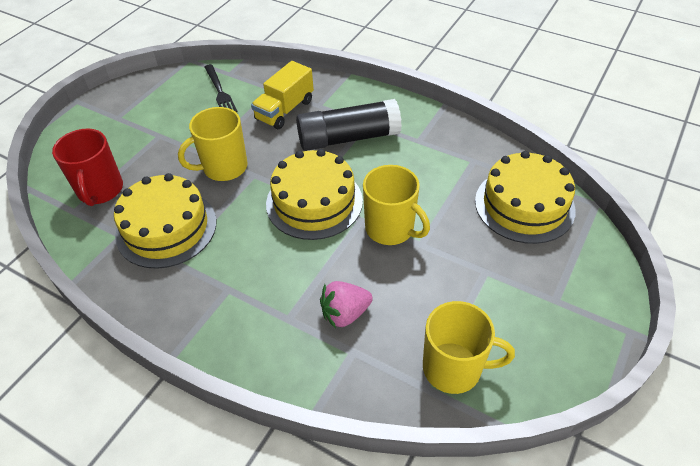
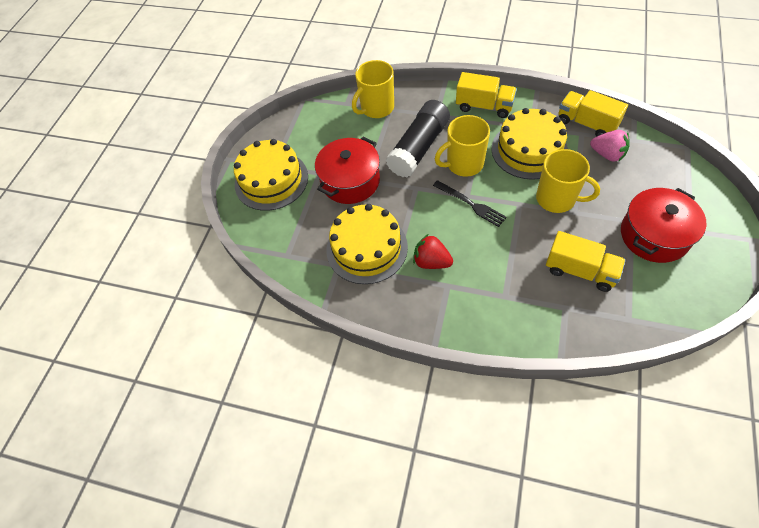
red mug: 1 -> 0
red pot: 0 -> 2
red strawberry: 0 -> 1
yellow truck: 1 -> 3

